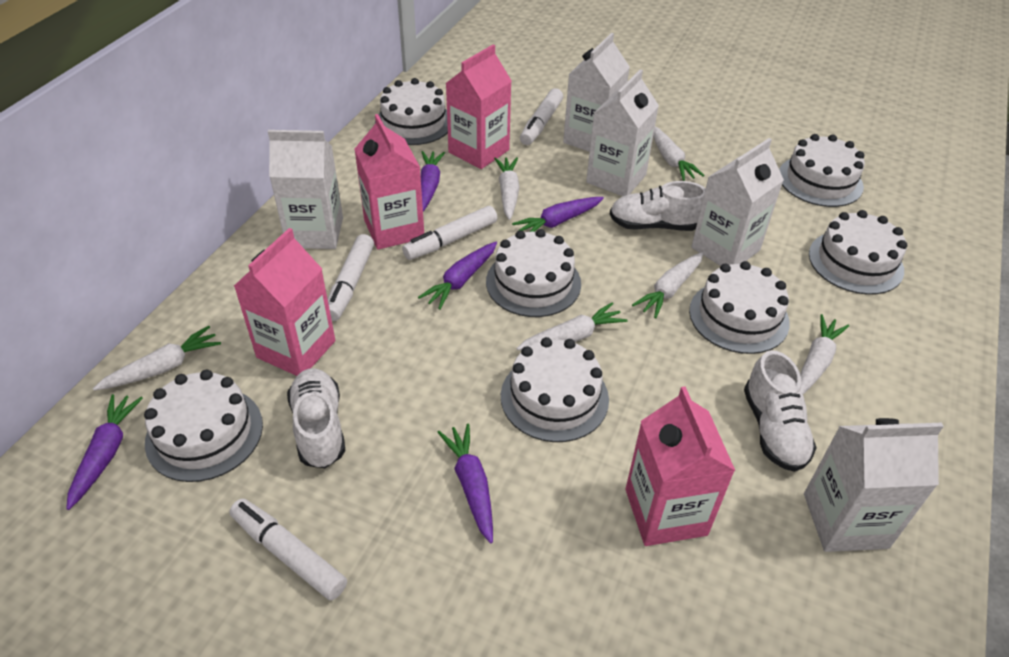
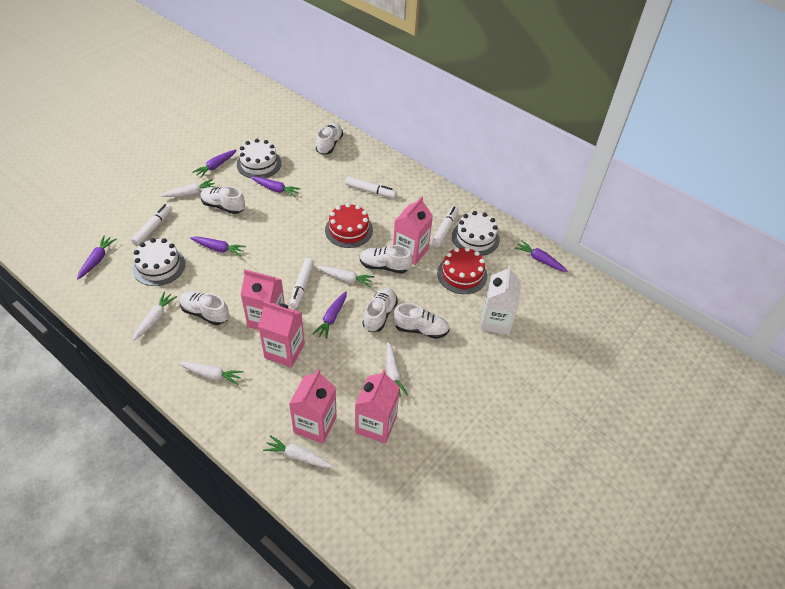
pink carton: 4 -> 5
purple carrot: 5 -> 6
red cake: 0 -> 2
white cake: 7 -> 3
white carton: 5 -> 1
white shoe: 3 -> 6

